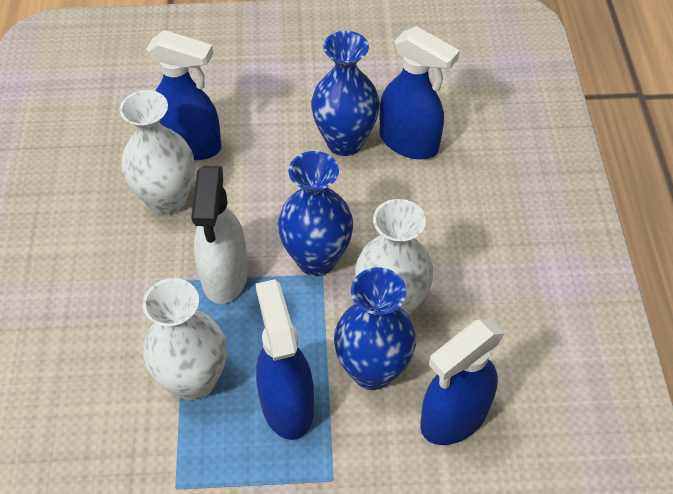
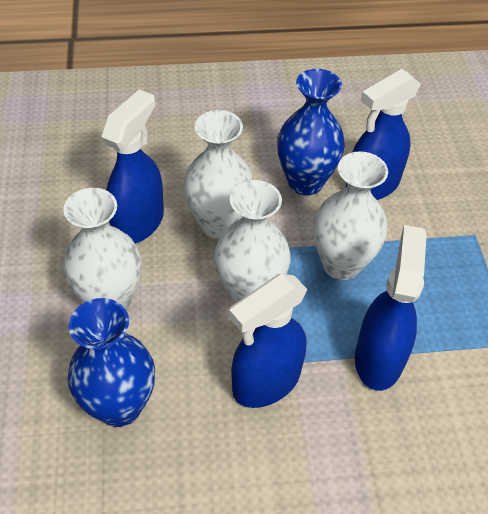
blue vase: 3 -> 2
white spray bottle: 1 -> 0
white vase: 3 -> 4

